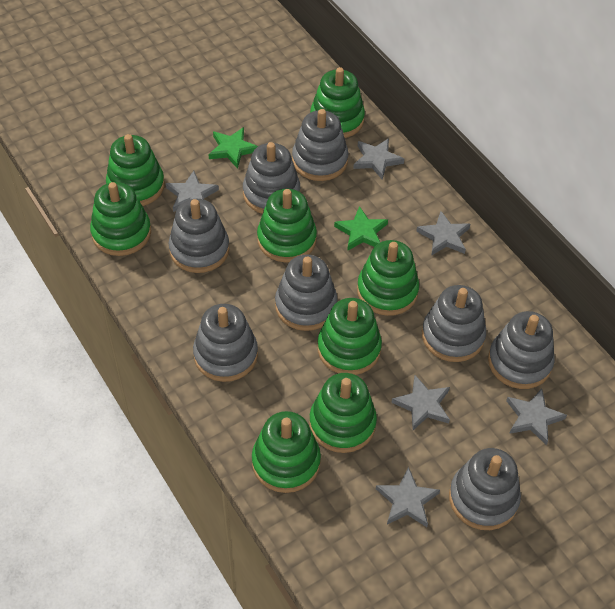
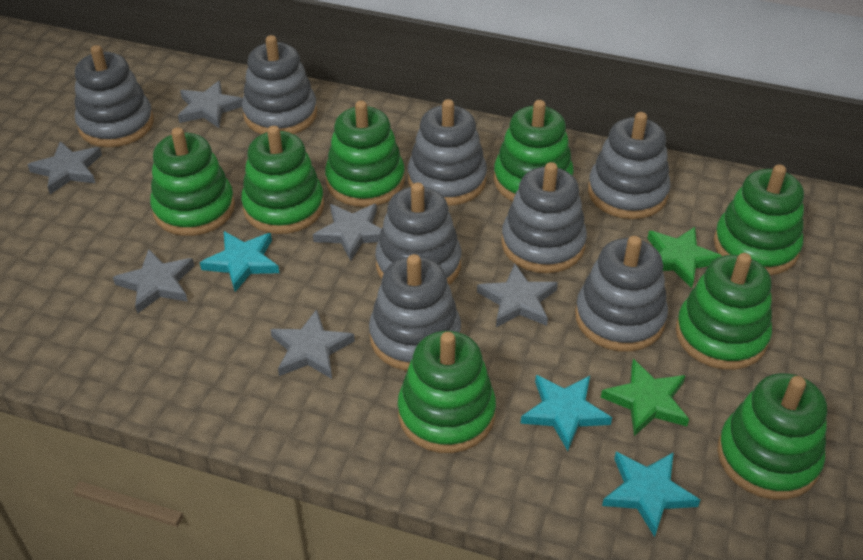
turquoise star: 0 -> 3

